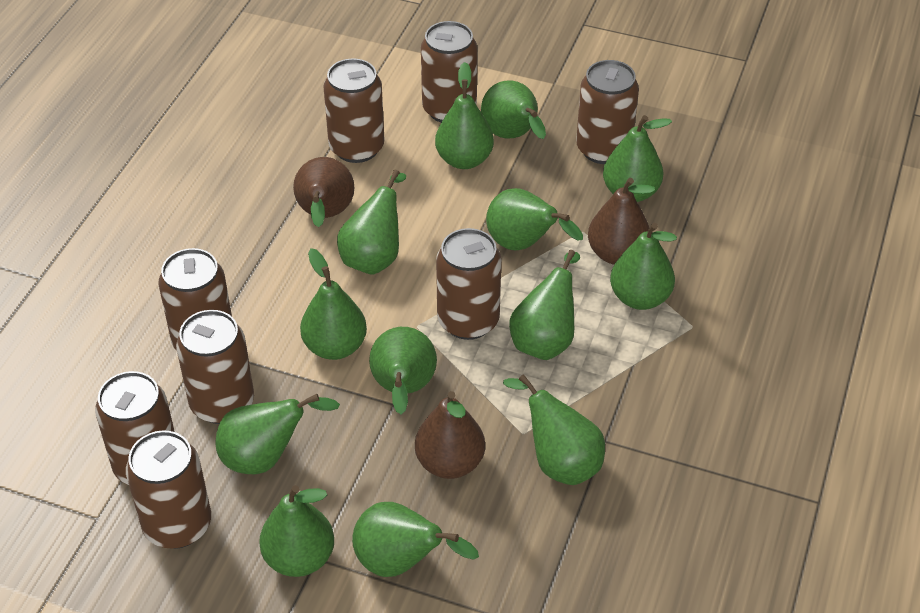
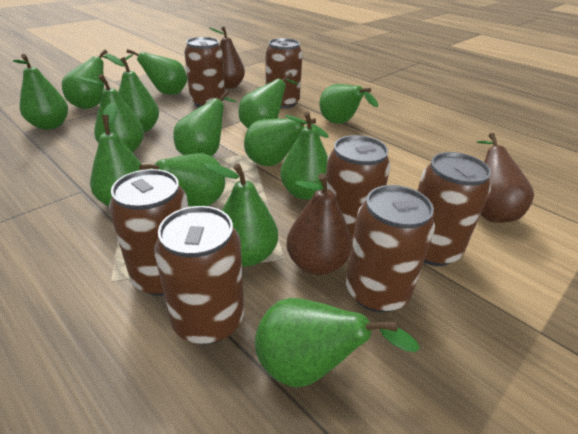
brown can: 8 -> 7
green pear: 13 -> 14

